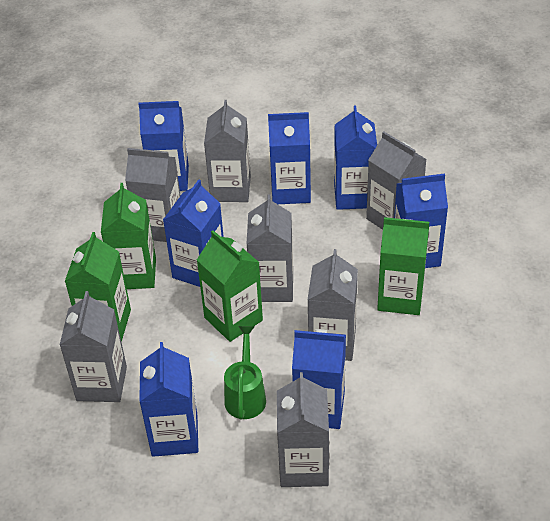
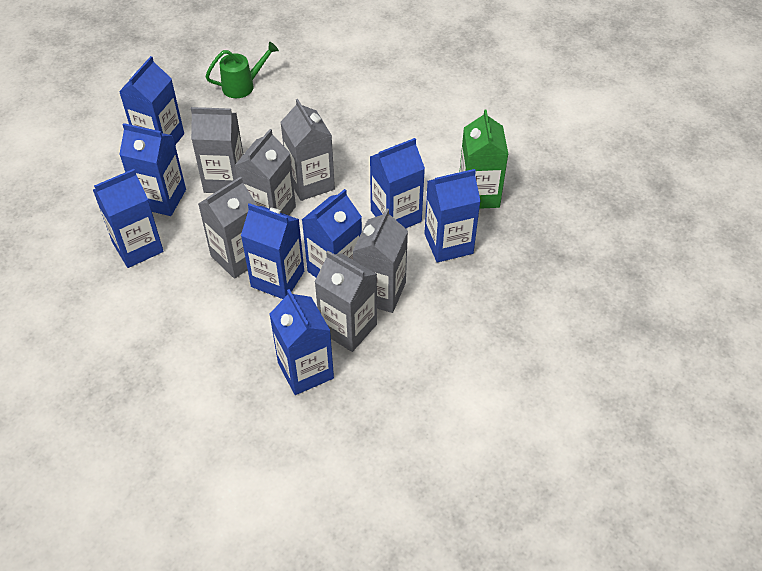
blue carton: 7 -> 8
green carton: 4 -> 1
grey carton: 7 -> 6

